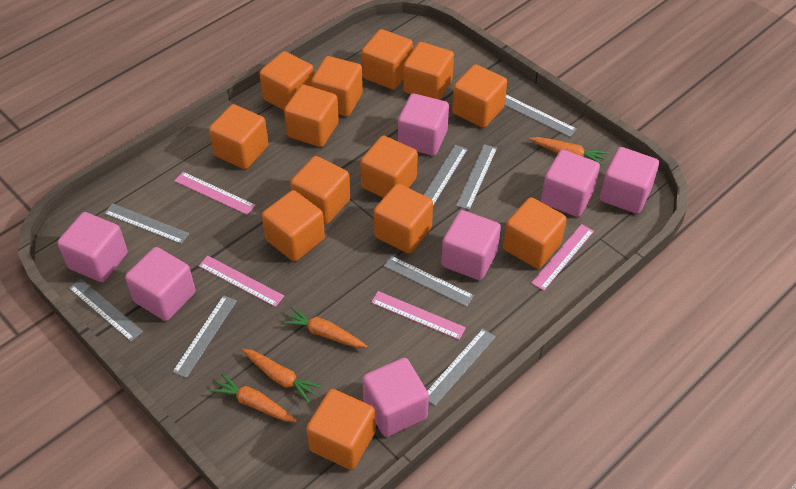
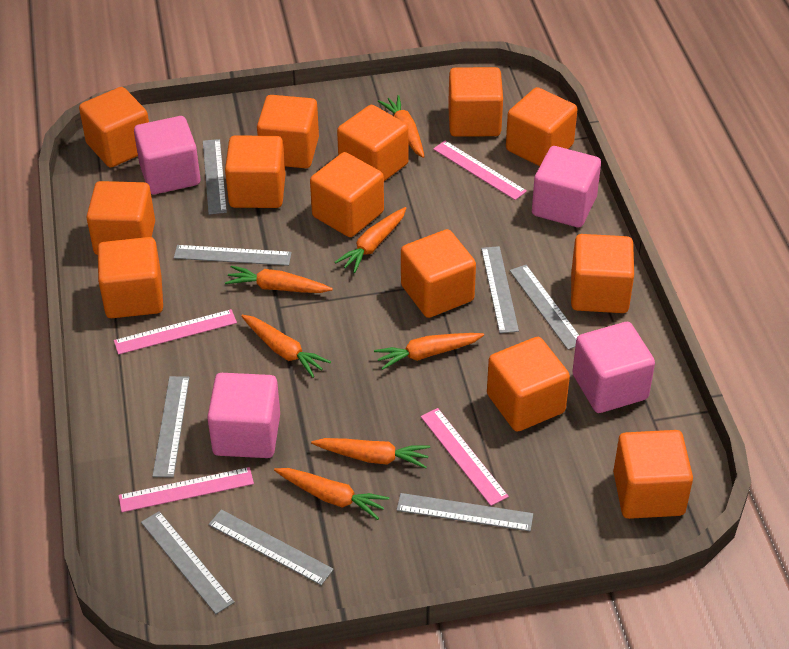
orange carrot: 4 -> 7
pink cube: 7 -> 4

